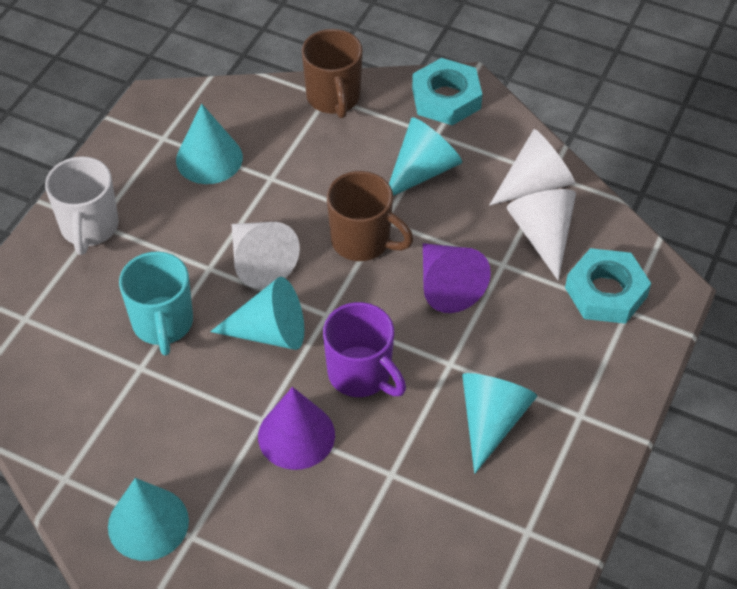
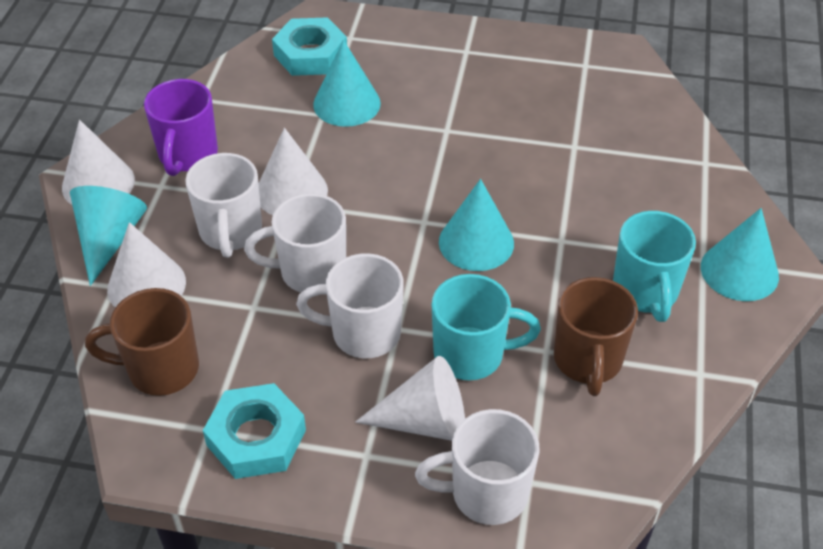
purple cone: 2 -> 0
turquoise cone: 5 -> 4
turquoise mug: 1 -> 2
white cone: 3 -> 4
white mug: 1 -> 4

